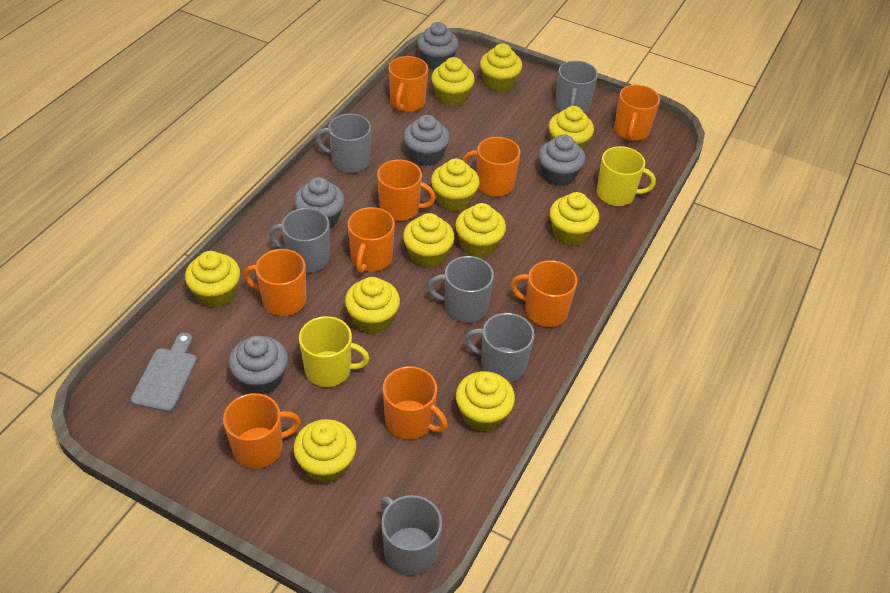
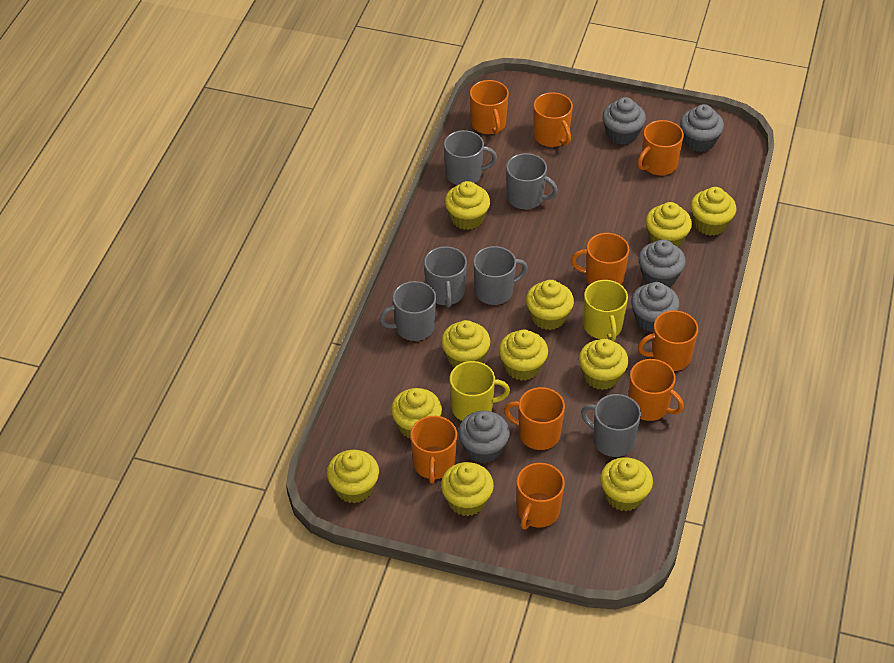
grey cutting board: 1 -> 0

